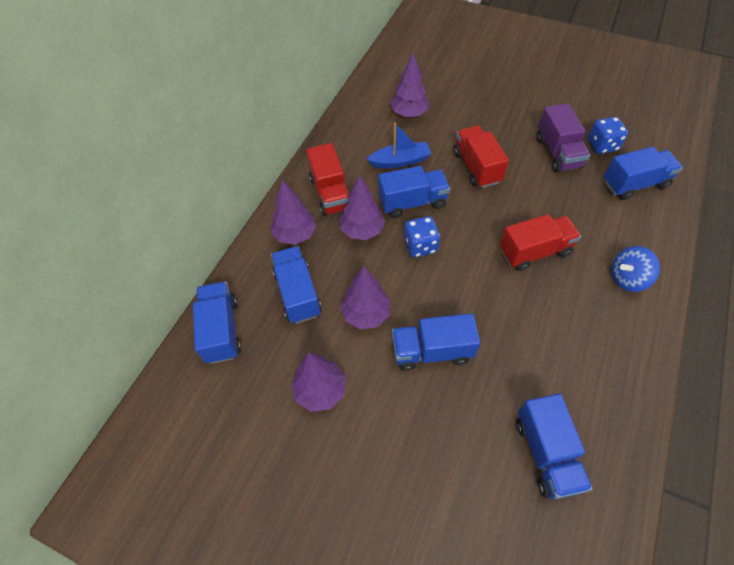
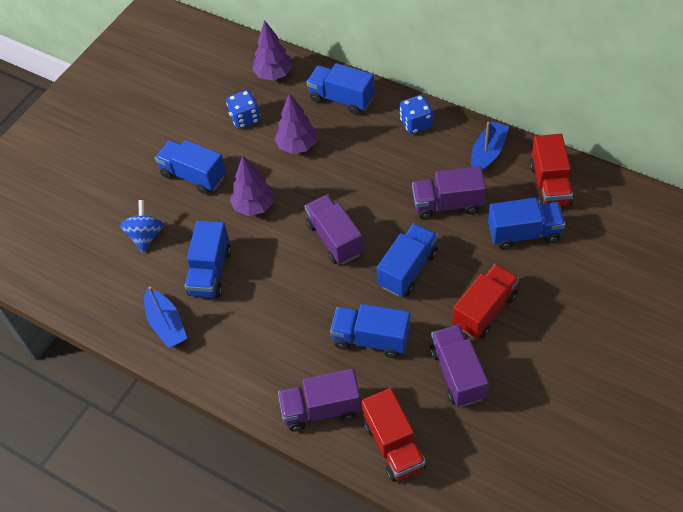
blue boat: 1 -> 2
purple tree: 5 -> 3
purple truck: 1 -> 4

